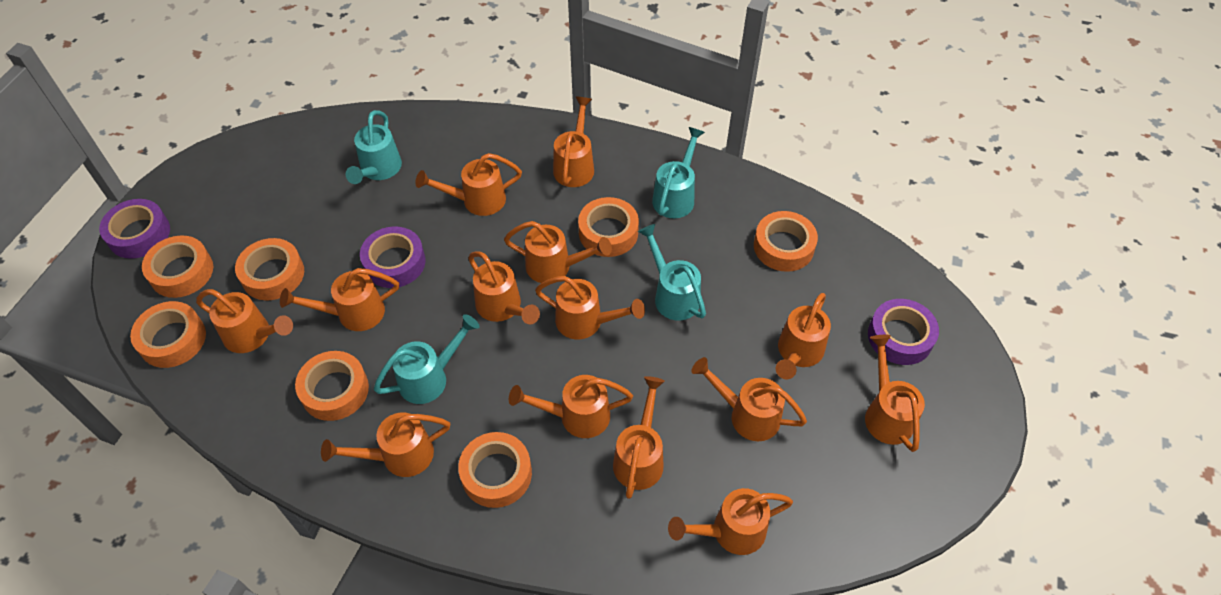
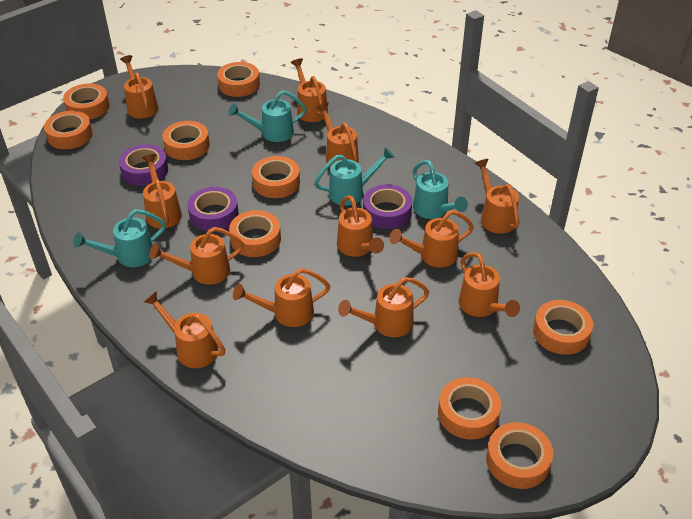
orange tape: 7 -> 9
orange watering can: 14 -> 12

